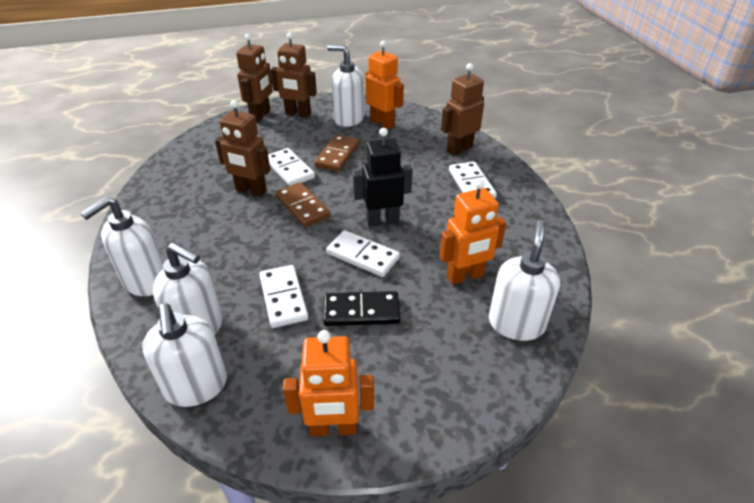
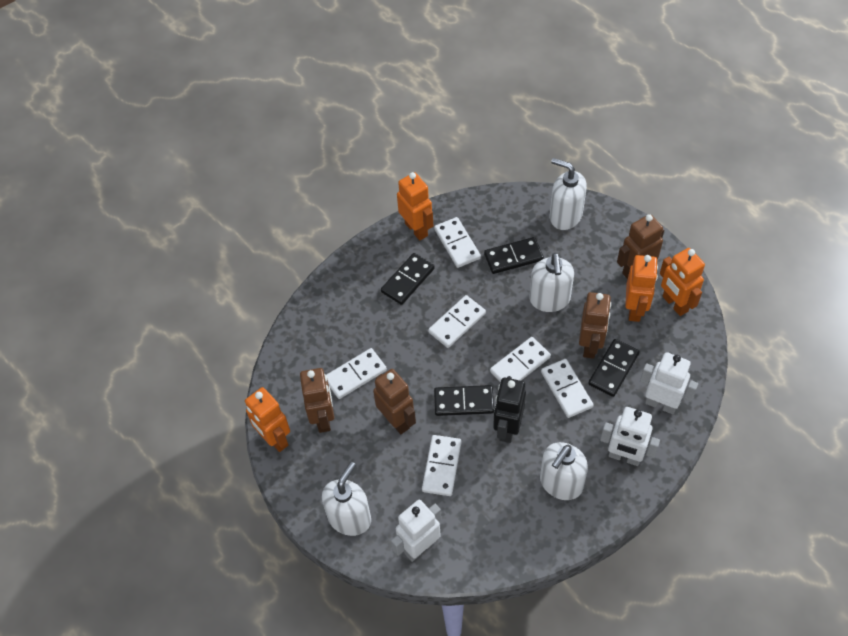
black domino: 1 -> 4
brown domino: 2 -> 0
orange robot: 3 -> 4
white domino: 4 -> 6
white robot: 0 -> 3
white soap dispenser: 5 -> 4

